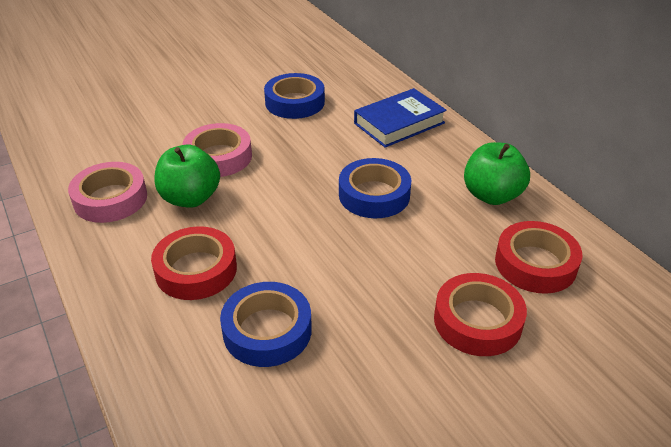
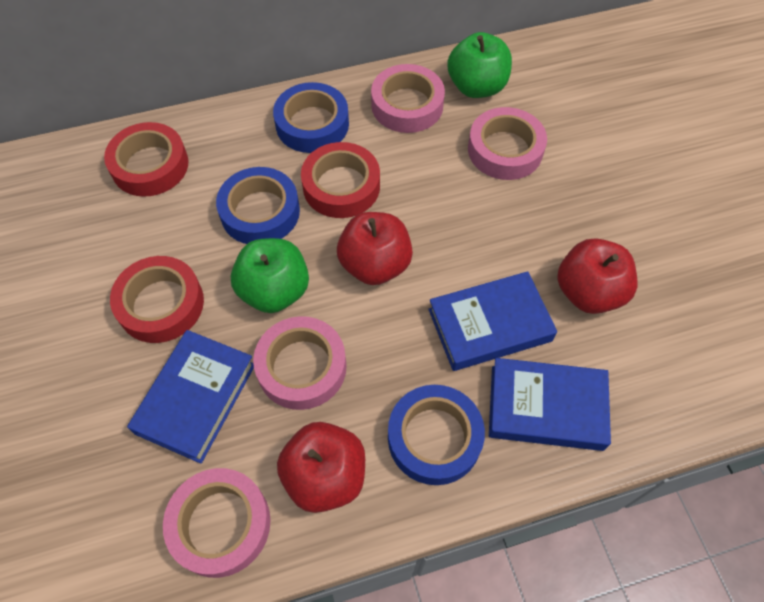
blue book: 1 -> 3
pink tape: 2 -> 4
red apple: 0 -> 3

